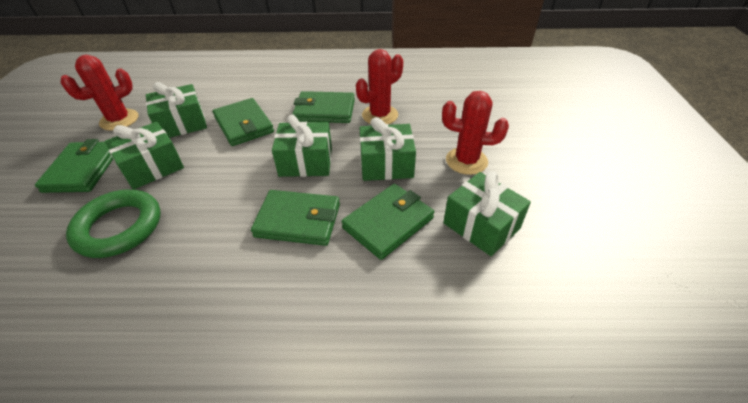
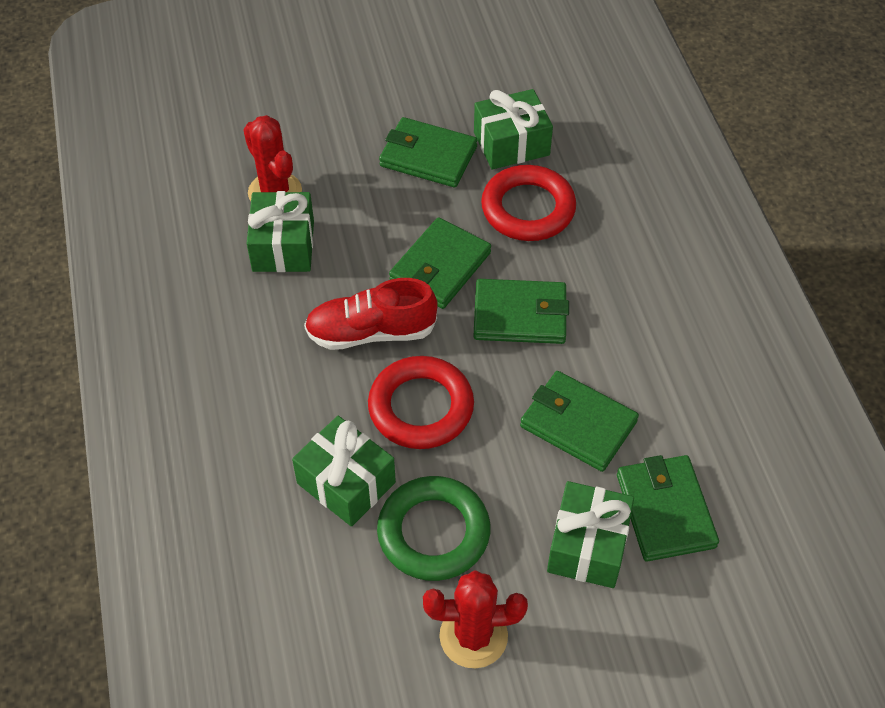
green gift: 5 -> 4
red cactus: 3 -> 2
red ring: 0 -> 2
red shoe: 0 -> 1

